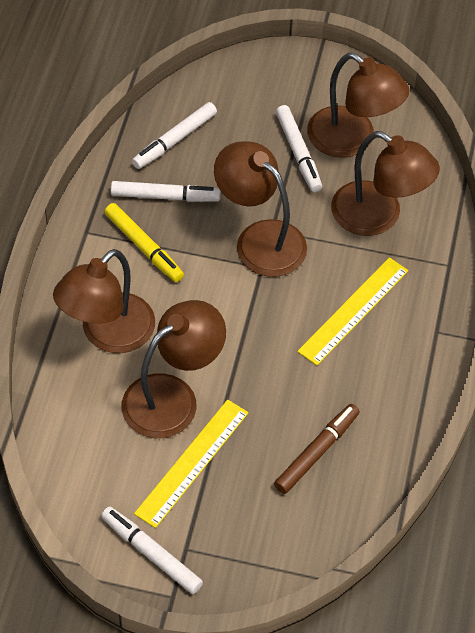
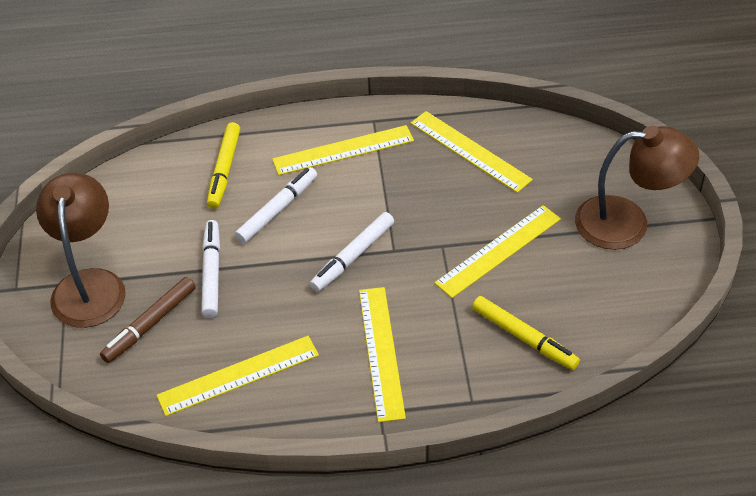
brown lamp: 5 -> 2
white marker: 4 -> 3
yellow marker: 1 -> 2
yellow ruler: 2 -> 5

